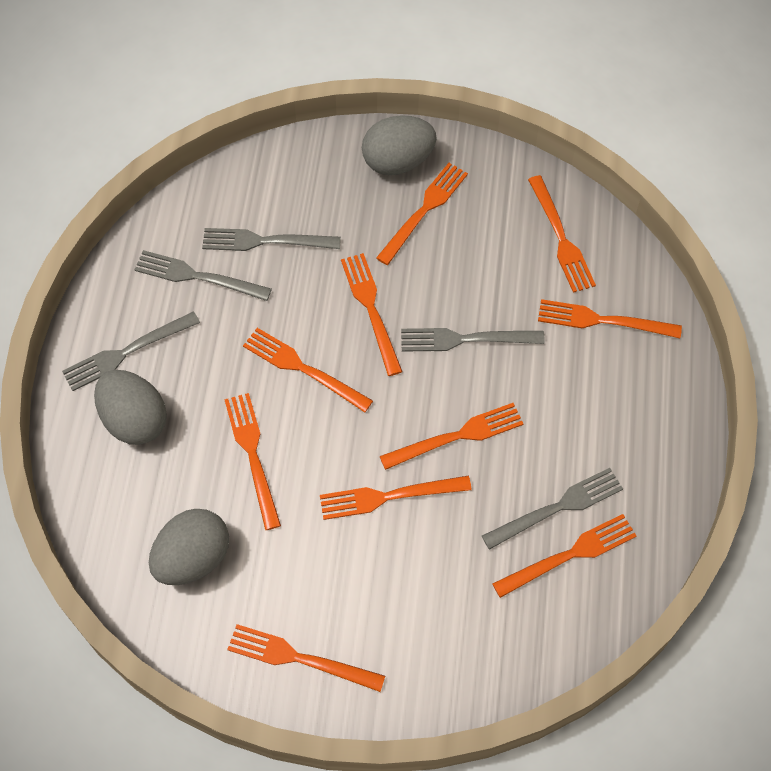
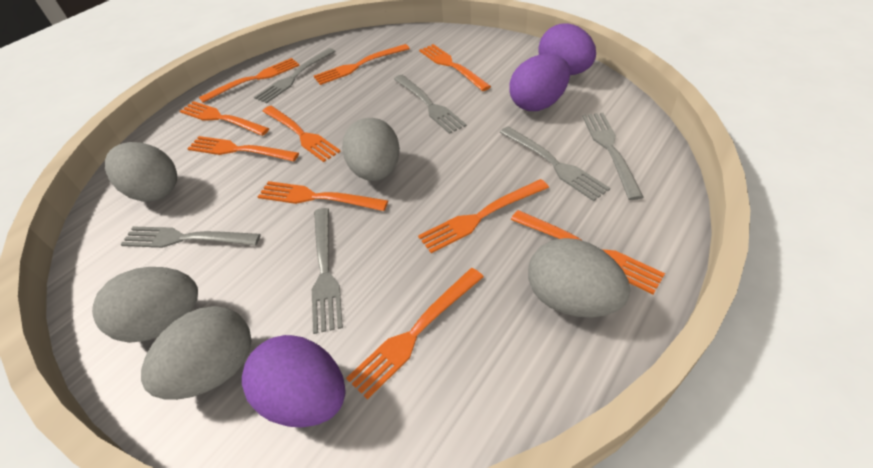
grey egg: 3 -> 5
grey fork: 5 -> 6
purple egg: 0 -> 3

